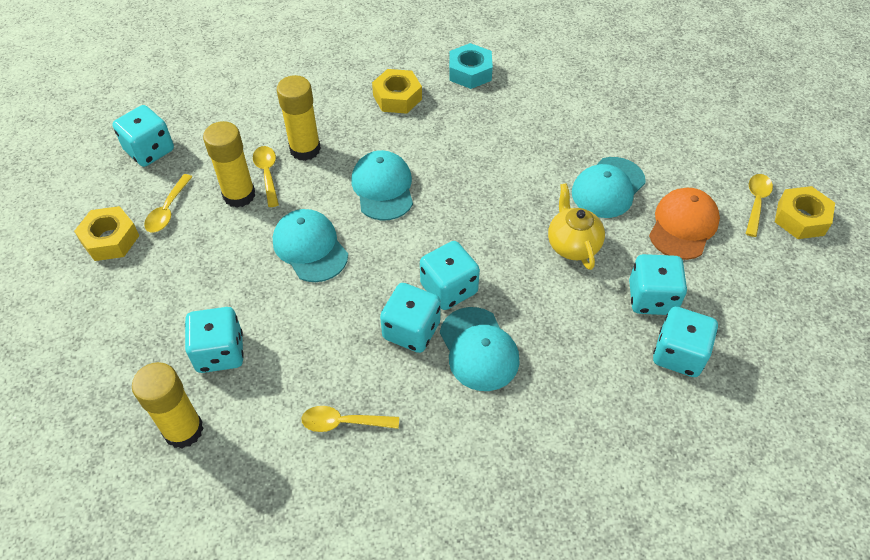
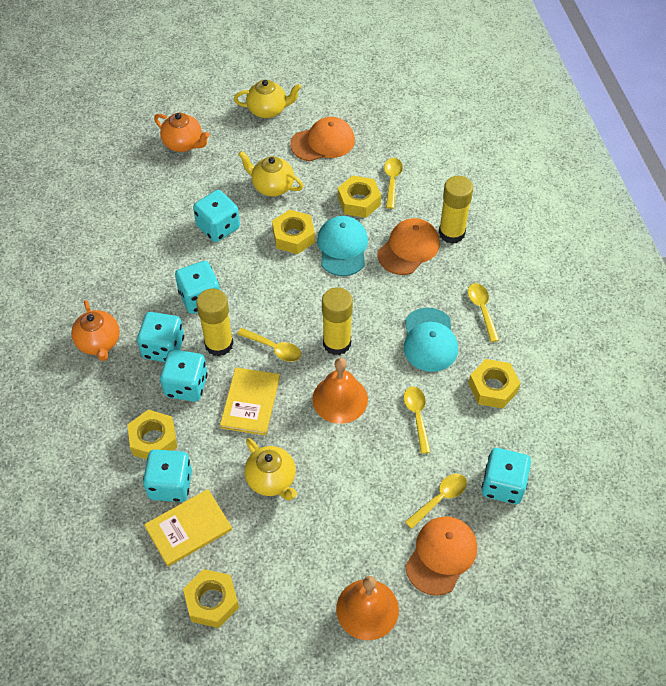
orange bell: 0 -> 2
orange cap: 1 -> 3
orange teapot: 0 -> 2
turquoise cap: 4 -> 2
turquoise nut: 1 -> 0
yellow book: 0 -> 2
yellow nut: 3 -> 5
yellow spoon: 4 -> 5
yellow teapot: 1 -> 3

